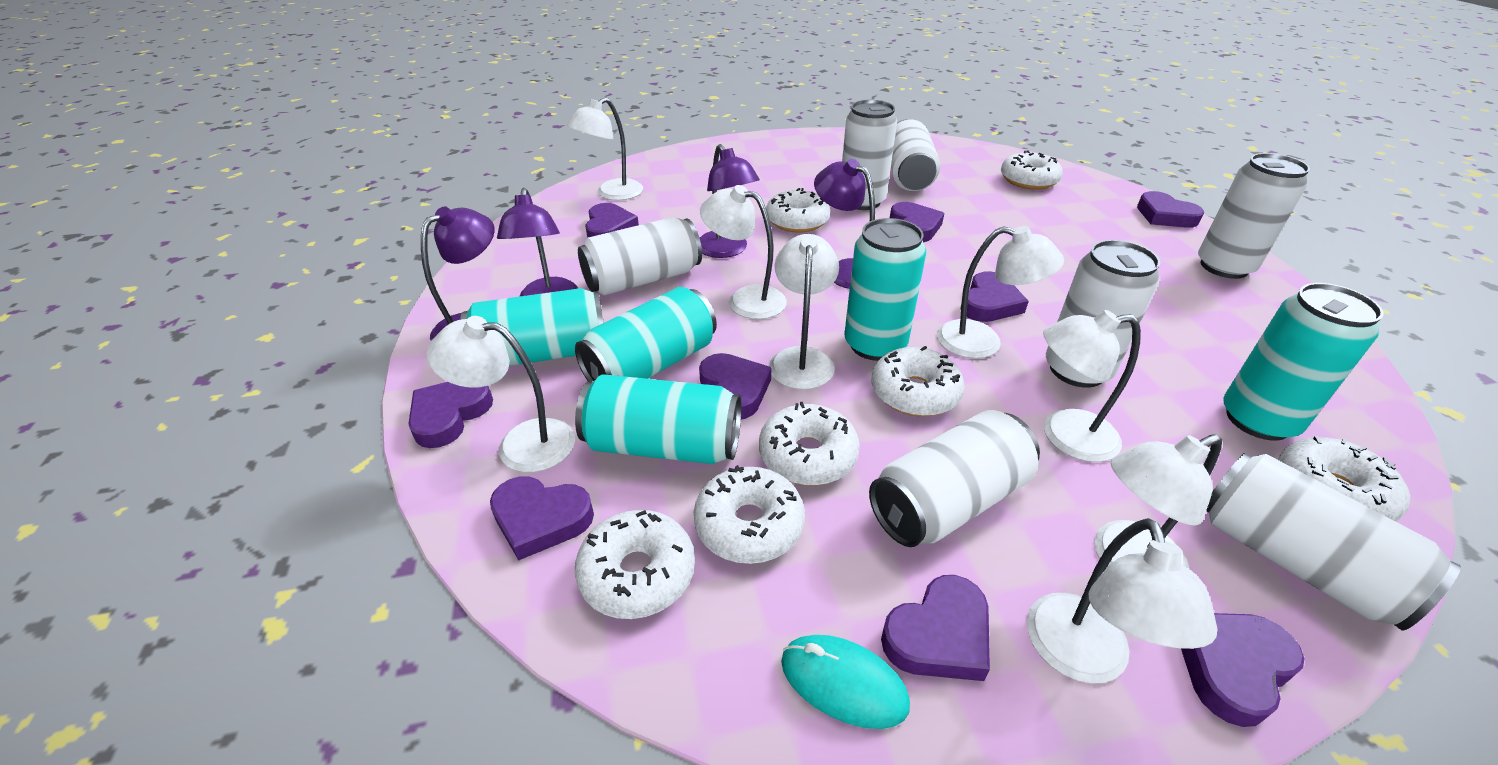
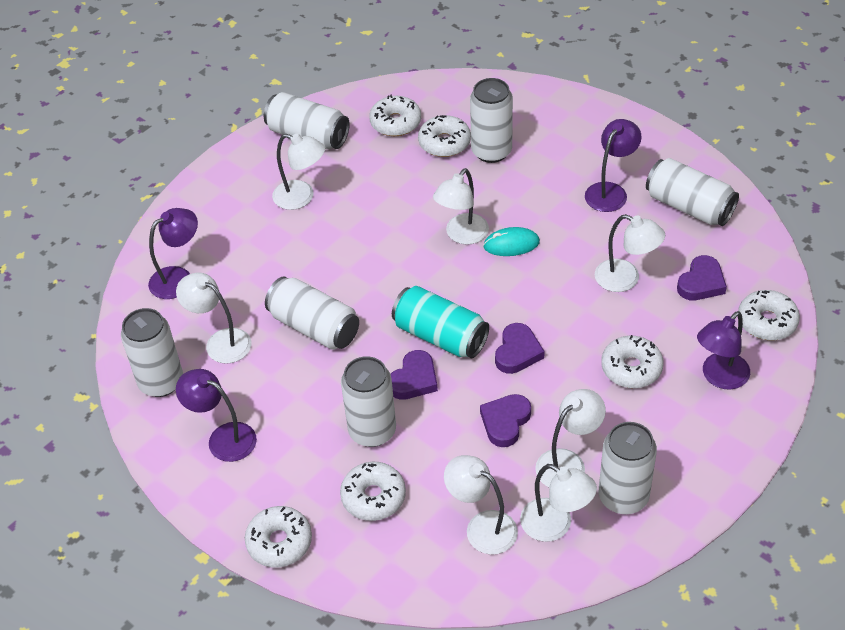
purple heart: 9 -> 4
turquoise can: 5 -> 1
white donut: 7 -> 6
white lamp: 8 -> 7

